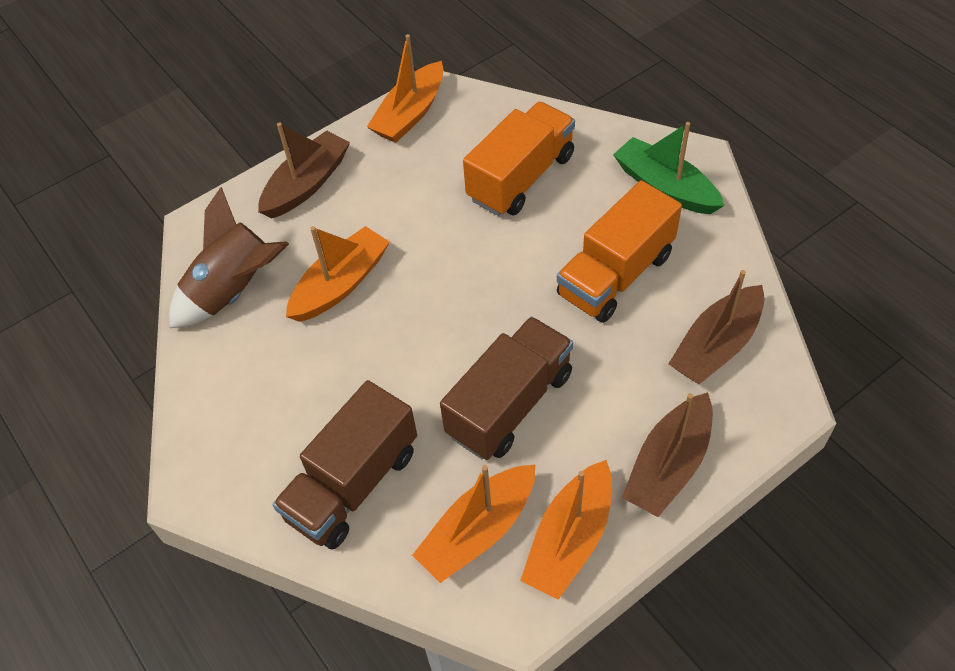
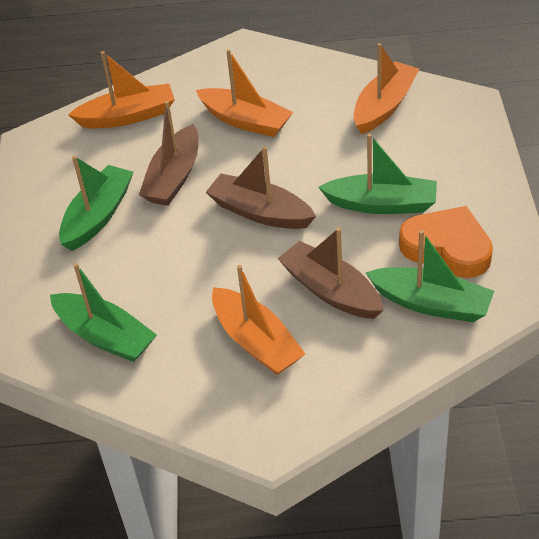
brown rocket: 1 -> 0
brown truck: 2 -> 0
green boat: 1 -> 4
orange heart: 0 -> 1
orange truck: 2 -> 0

